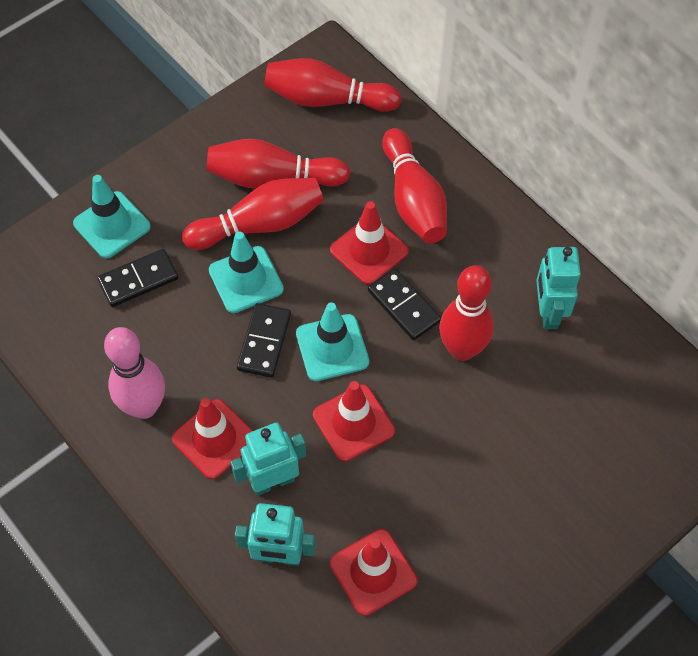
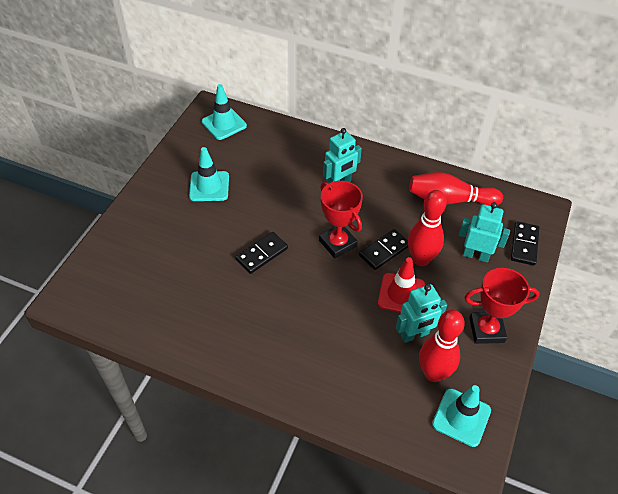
pink bowling pin: 1 -> 0
red bowling pin: 5 -> 3
red traffic cone: 4 -> 1
red trophy: 0 -> 2

